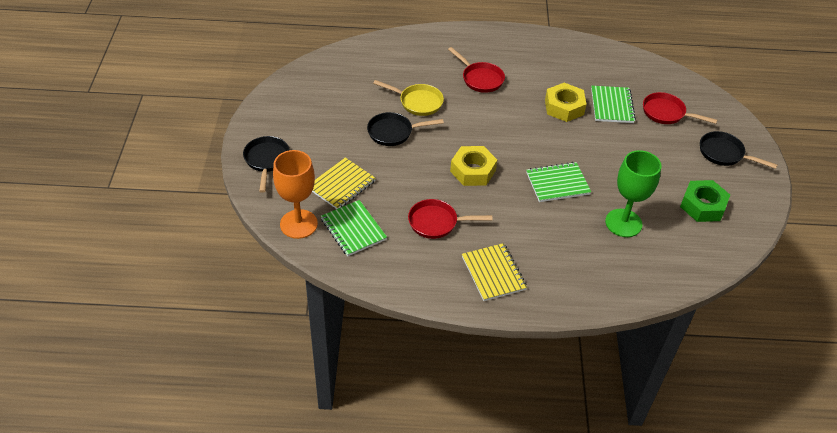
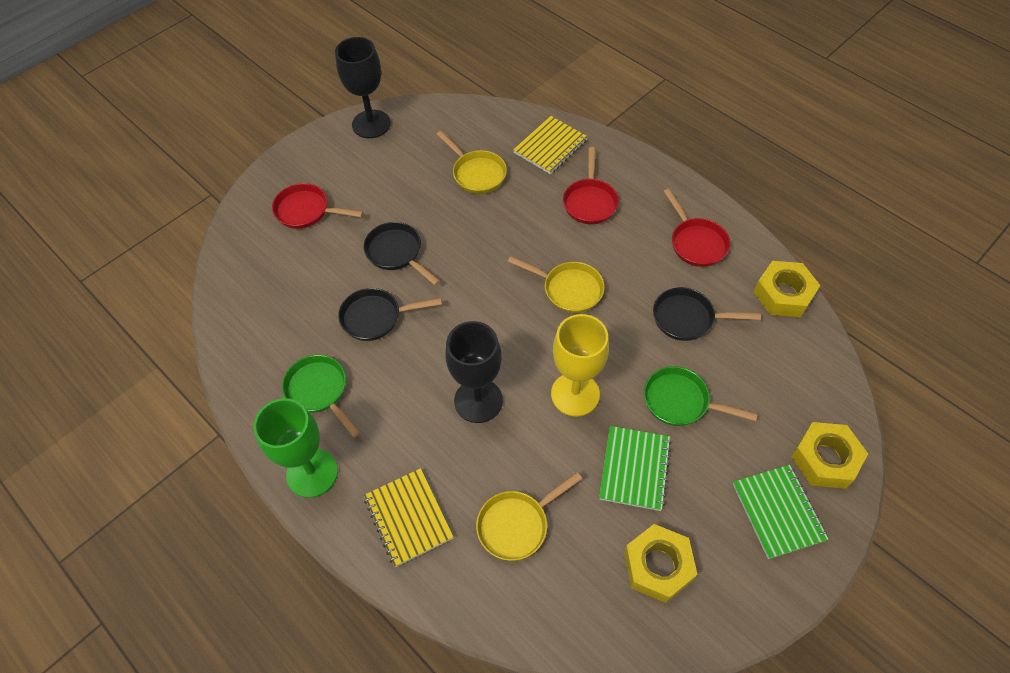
black goblet: 0 -> 2
green notebook: 3 -> 2
green nut: 1 -> 0
green pan: 0 -> 2
orange goblet: 1 -> 0
yellow goblet: 0 -> 1
yellow nut: 2 -> 3
yellow pan: 1 -> 3

